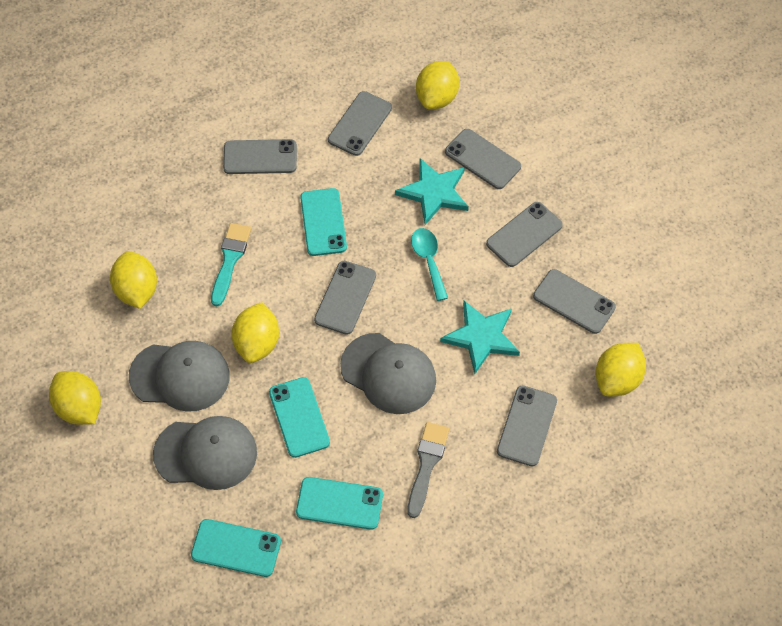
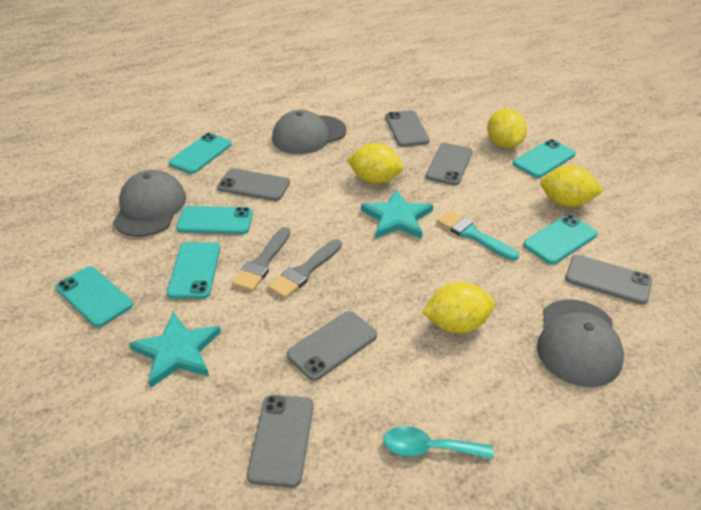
grey brush: 1 -> 2
grey phone: 7 -> 6
turquoise phone: 4 -> 6
yellow lemon: 5 -> 4

